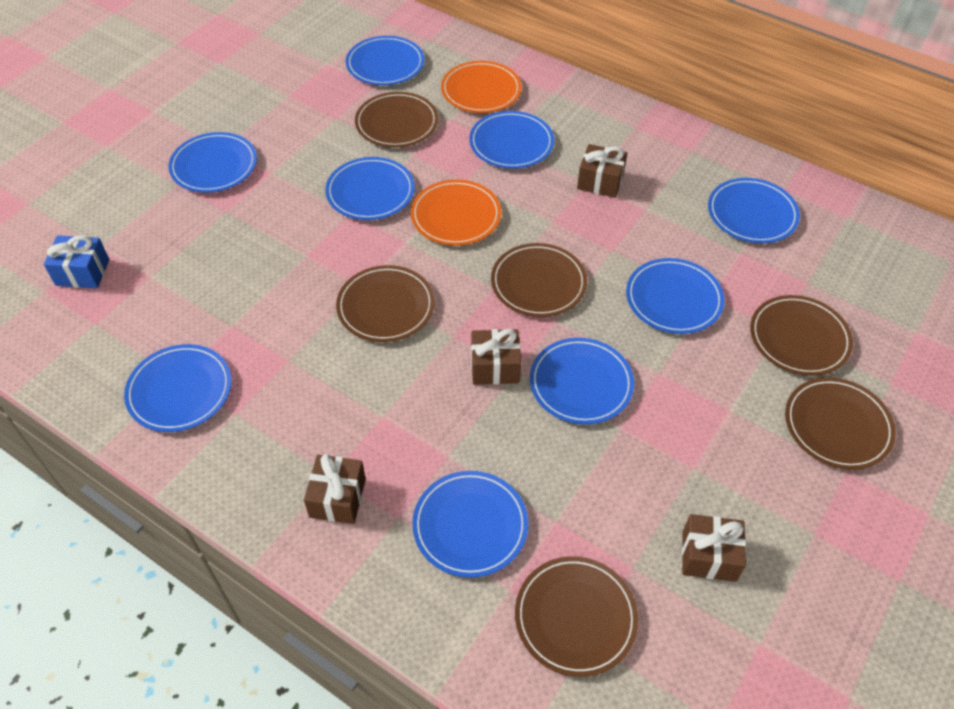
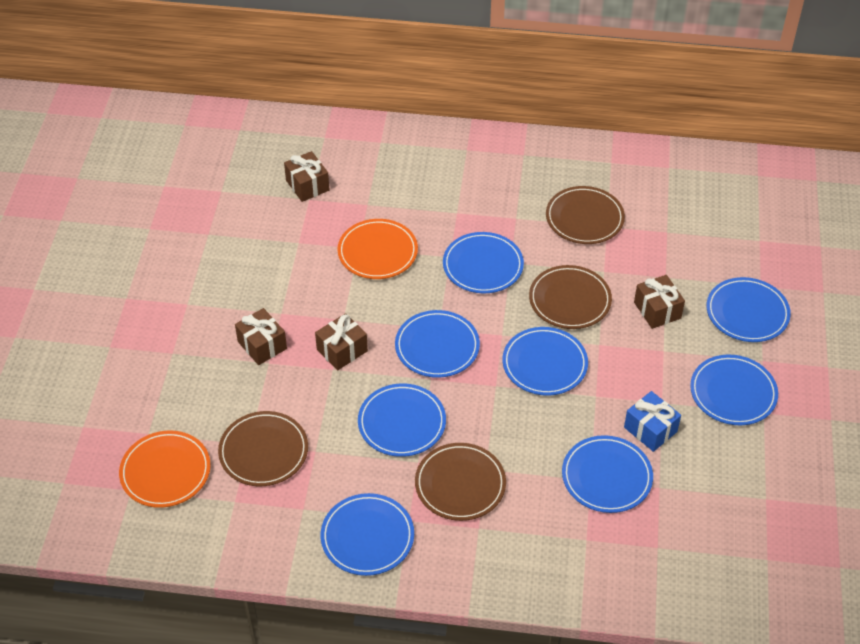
blue plate: 9 -> 8
brown plate: 6 -> 4

